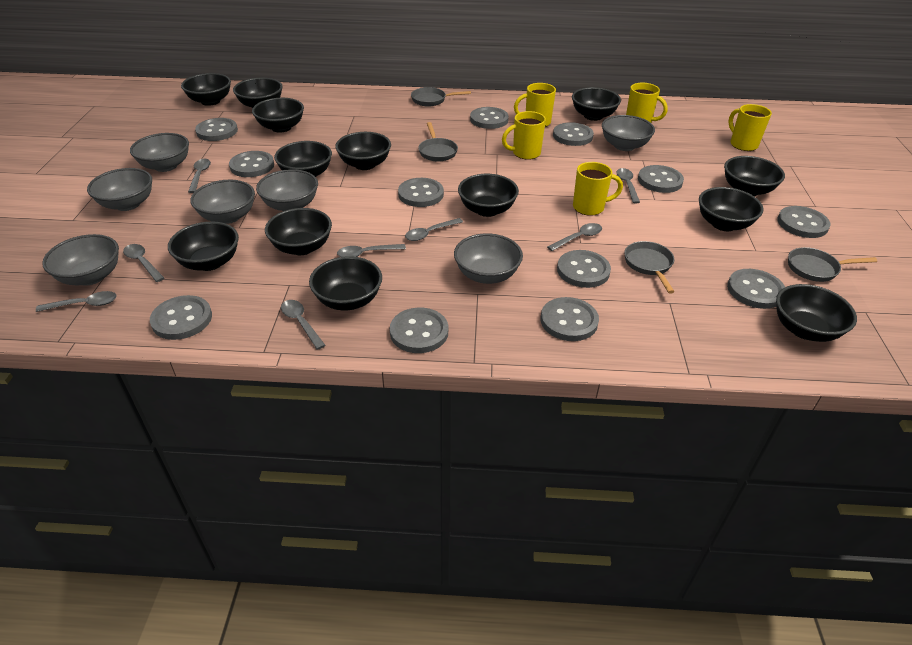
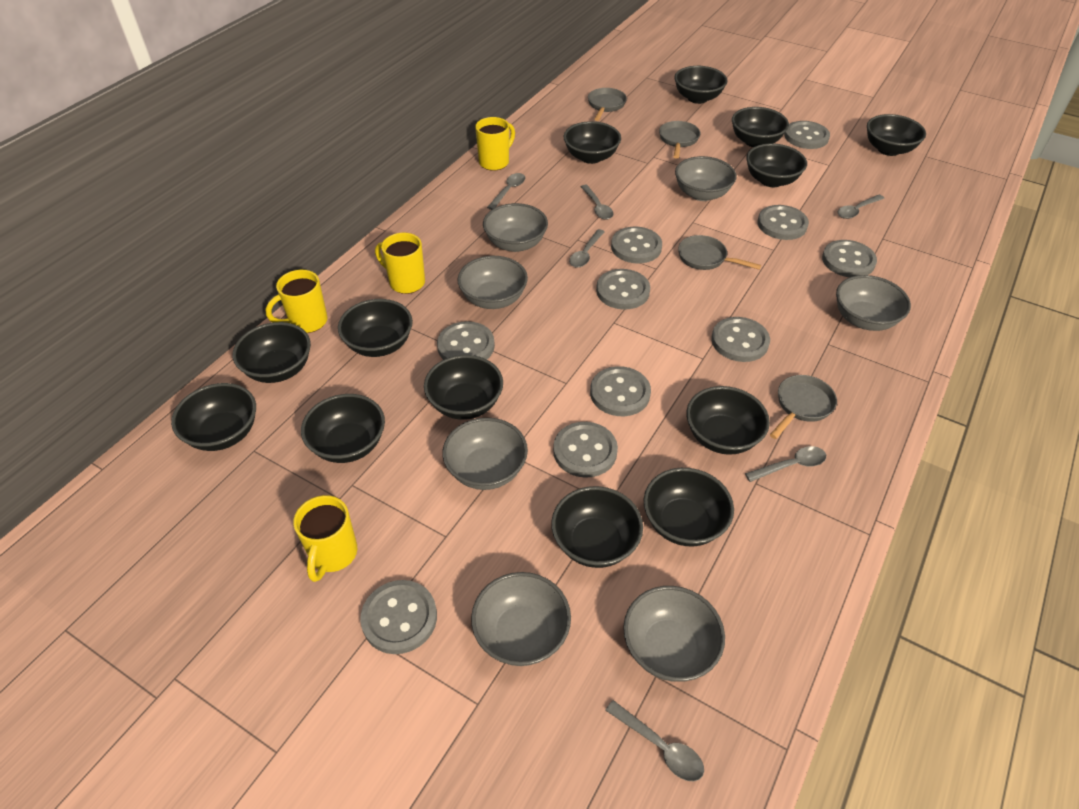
grey button: 12 -> 10
grey spoon: 8 -> 6
yellow mug: 5 -> 4

